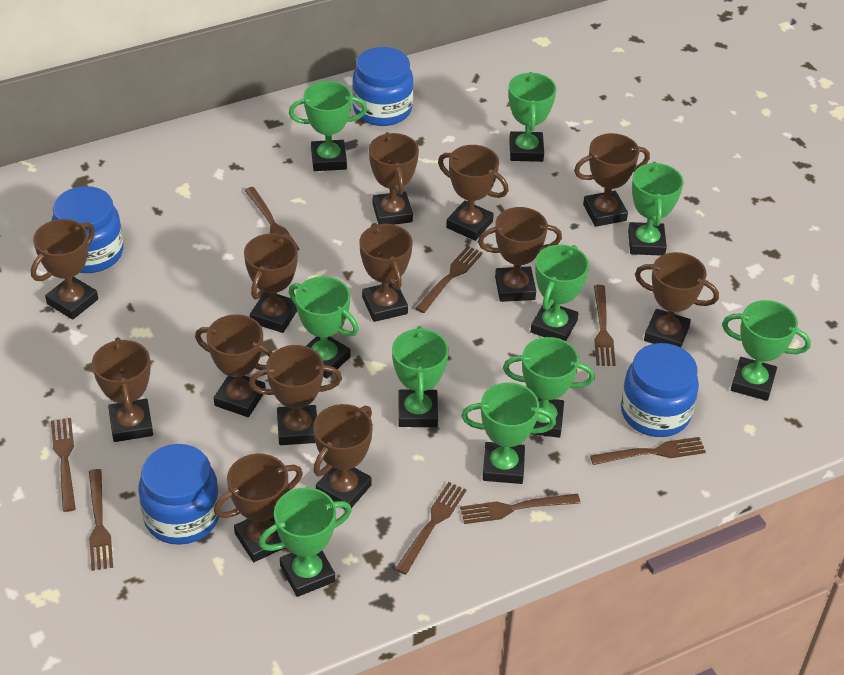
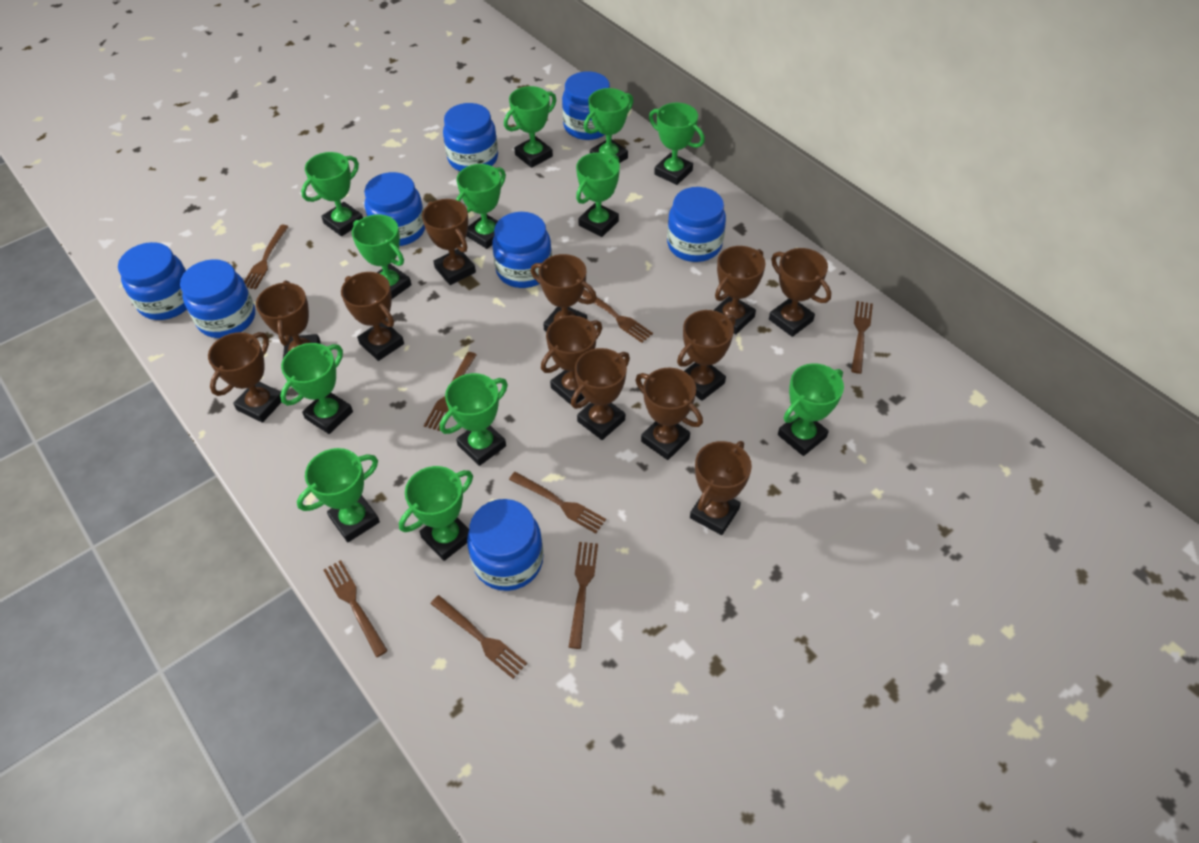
blue jar: 4 -> 8
brown trophy: 13 -> 12
green trophy: 10 -> 12

